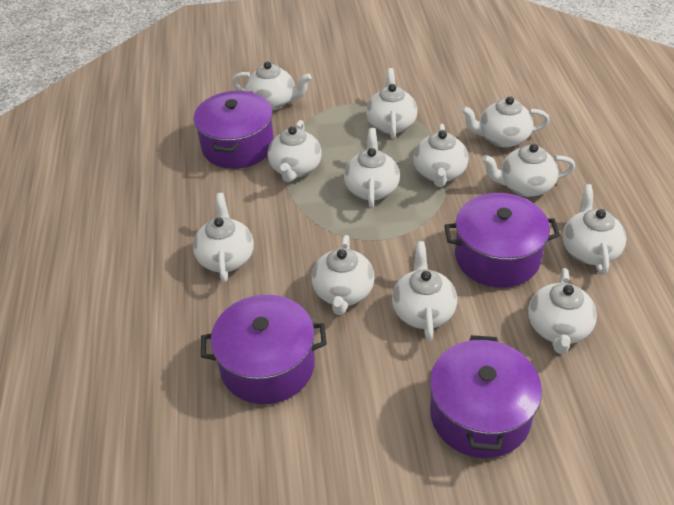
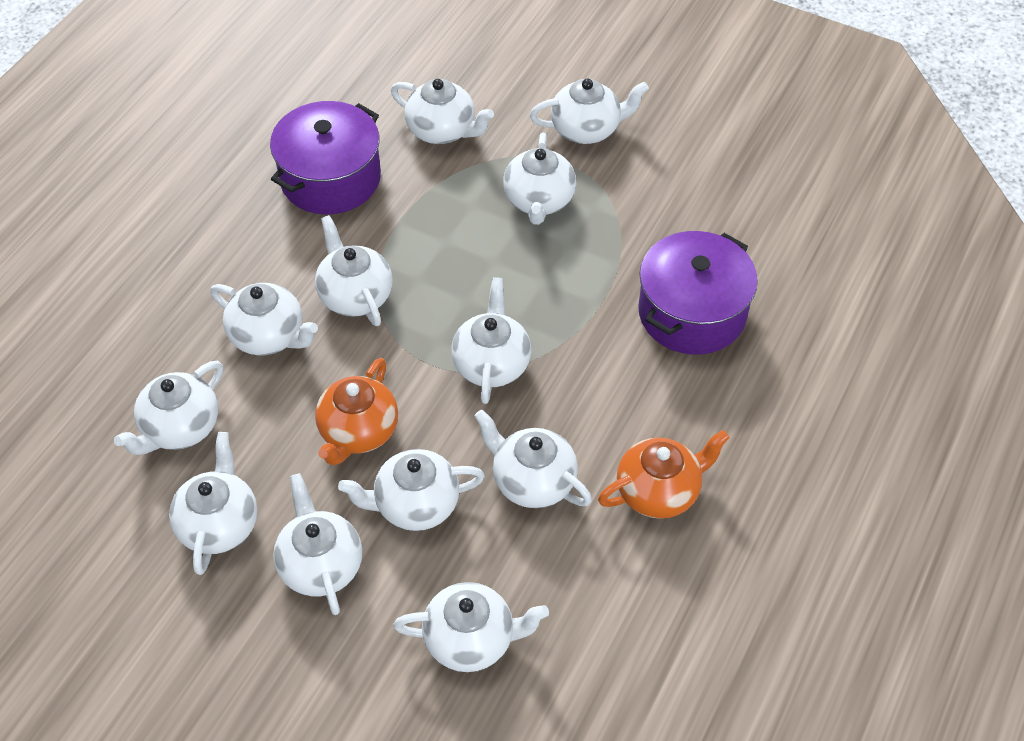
orange teapot: 0 -> 2
purple pot: 4 -> 2

